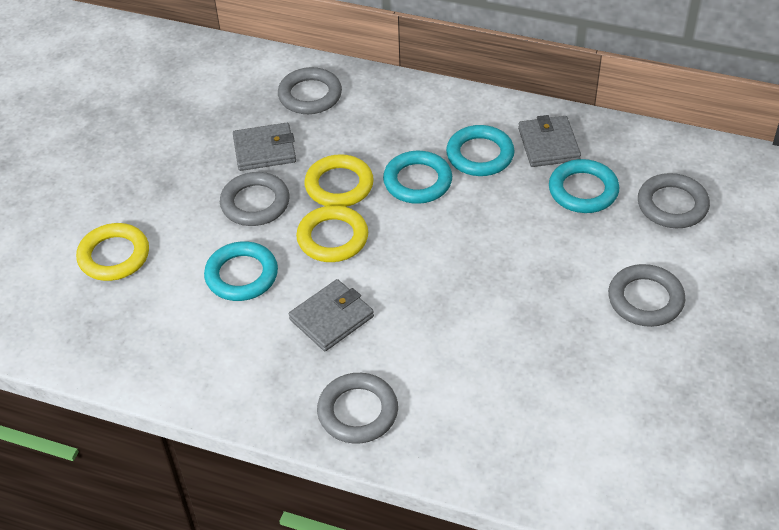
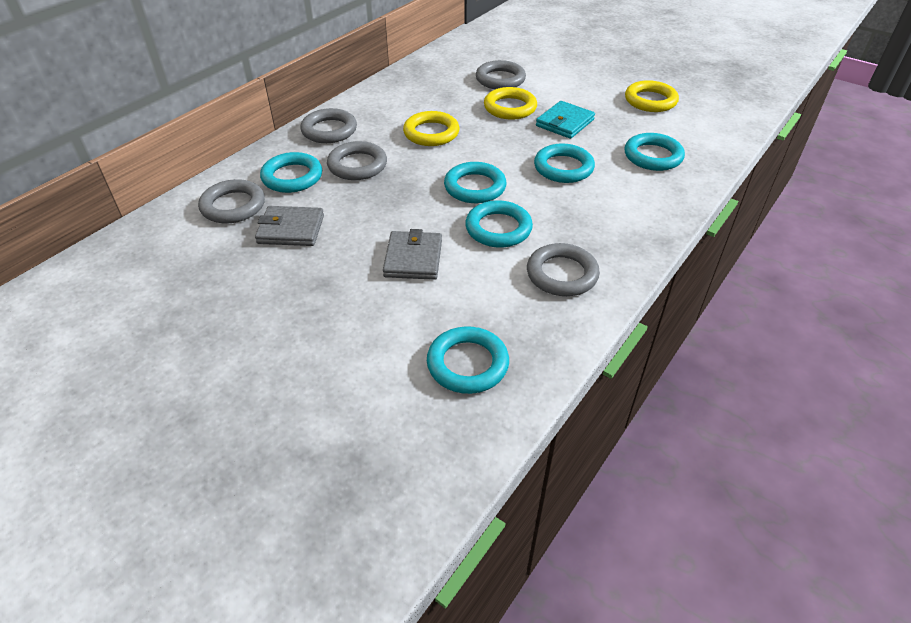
grey wallet: 3 -> 2
turquoise ring: 4 -> 6
turquoise wallet: 0 -> 1

